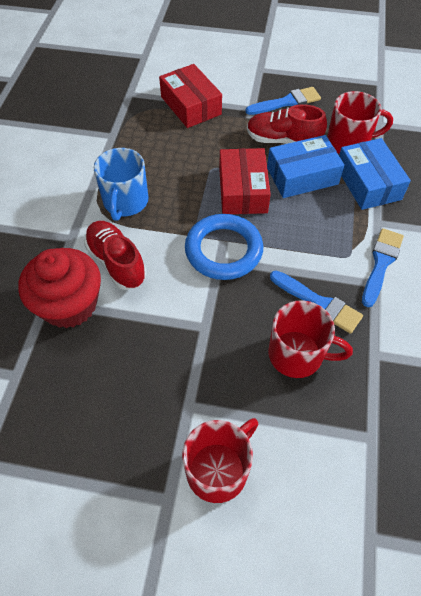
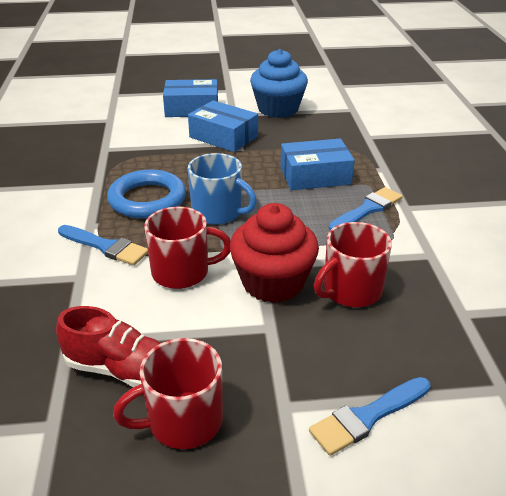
blue box: 2 -> 3
blue cupcake: 0 -> 1
red box: 2 -> 0
red shoe: 2 -> 1

